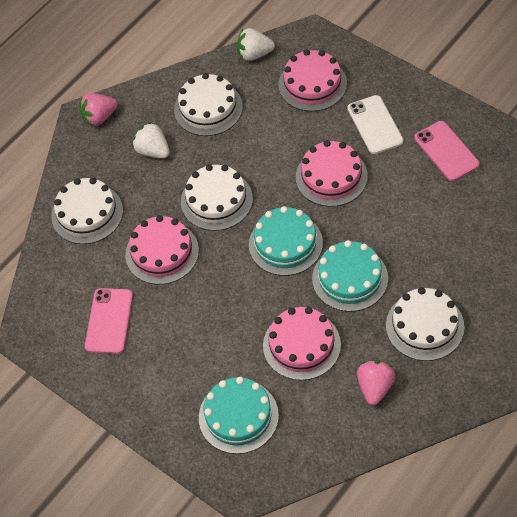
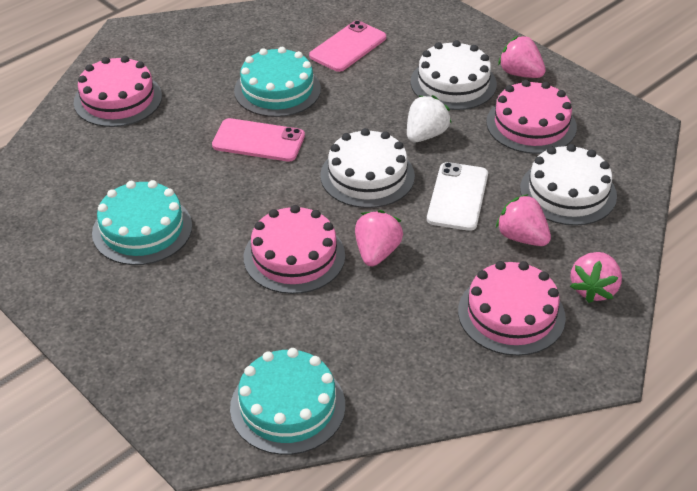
pink strawberry: 2 -> 4
white cake: 4 -> 3
white strawberry: 2 -> 1

